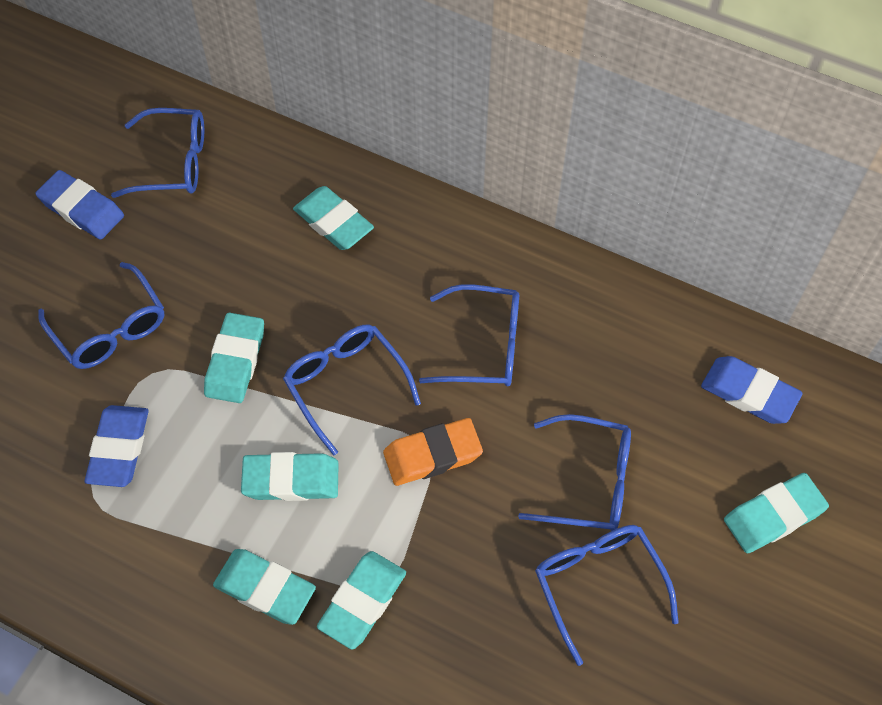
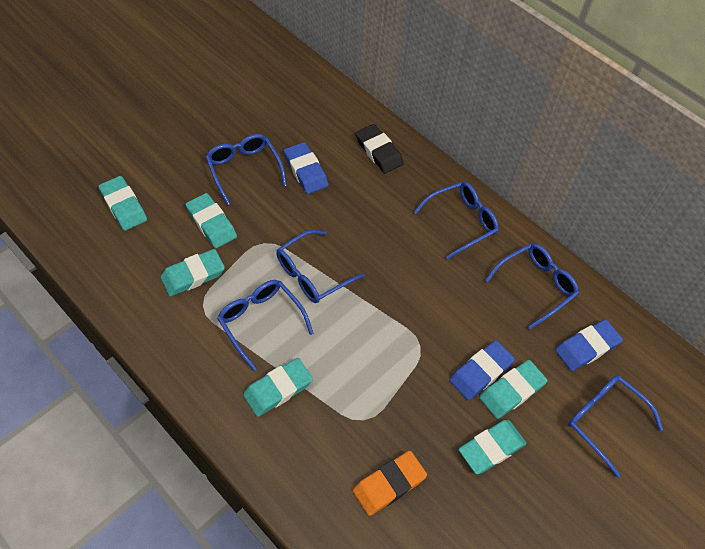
black eraser: 0 -> 1

